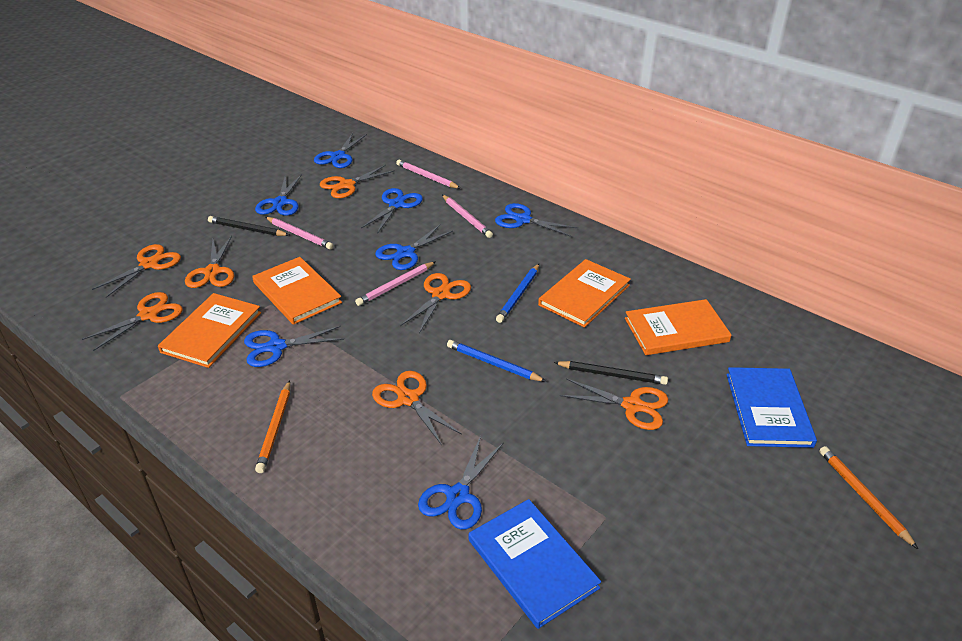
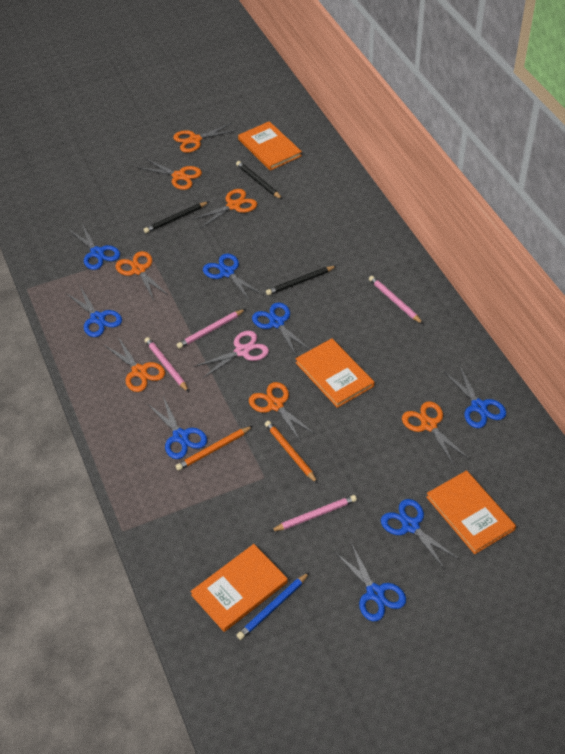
black pencil: 2 -> 3
blue book: 2 -> 0
blue pencil: 2 -> 1
blue scissors: 7 -> 8
pink scissors: 0 -> 1

